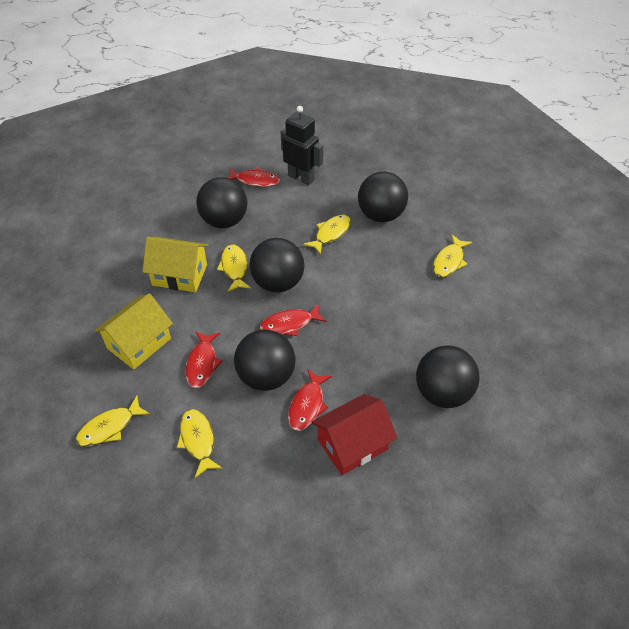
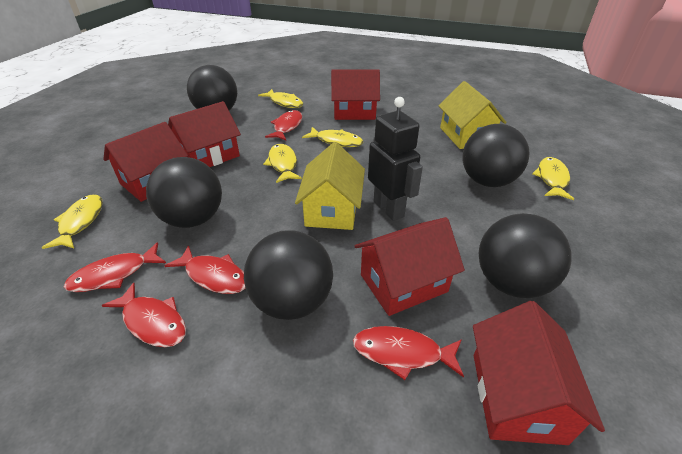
red fish: 4 -> 5
red house: 1 -> 5

